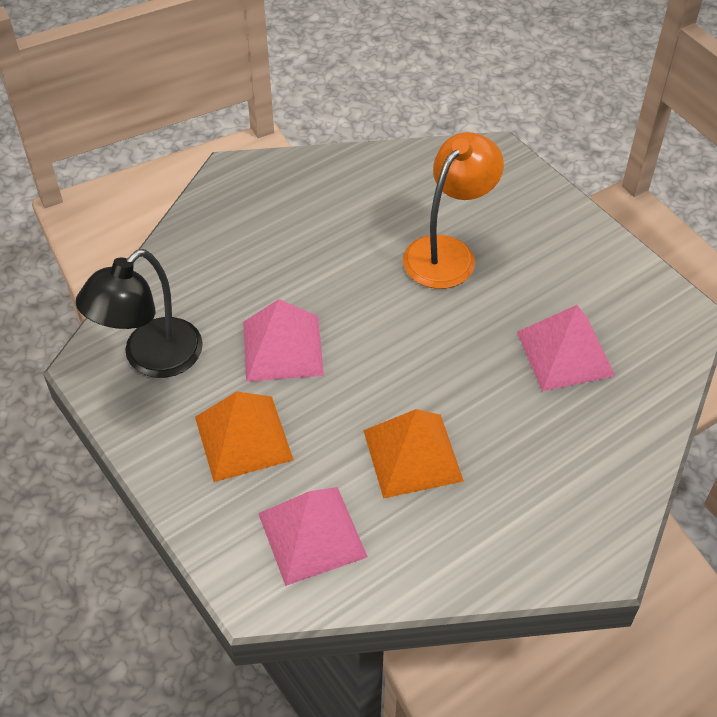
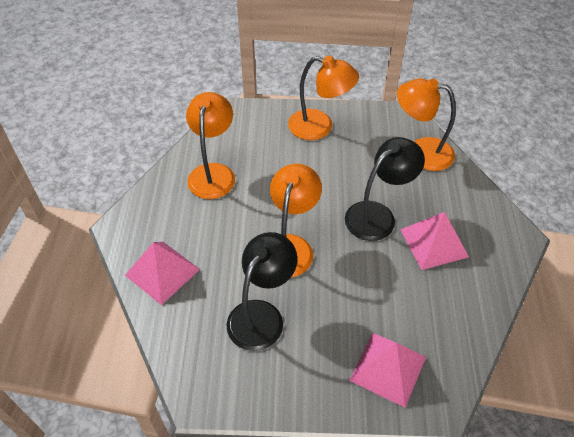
black lamp: 1 -> 2
orange lamp: 1 -> 4
orange pyramid: 2 -> 0

